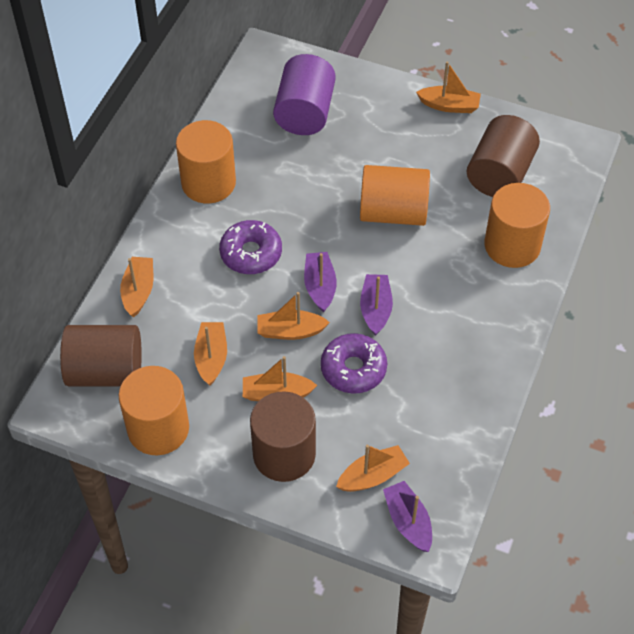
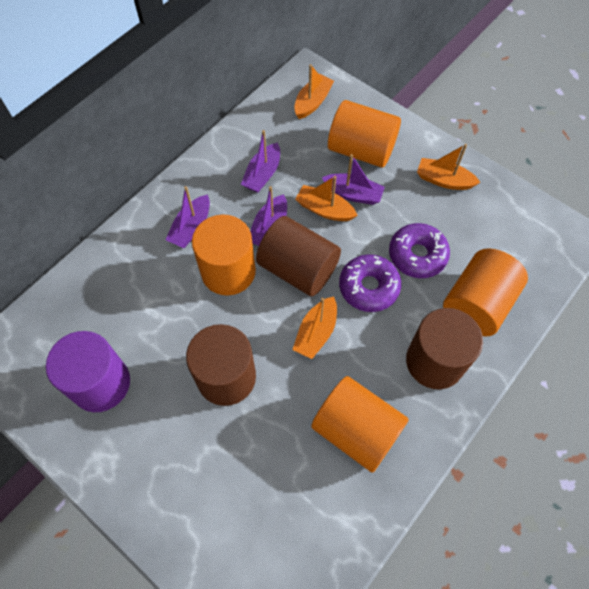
orange boat: 6 -> 4
purple boat: 3 -> 4

